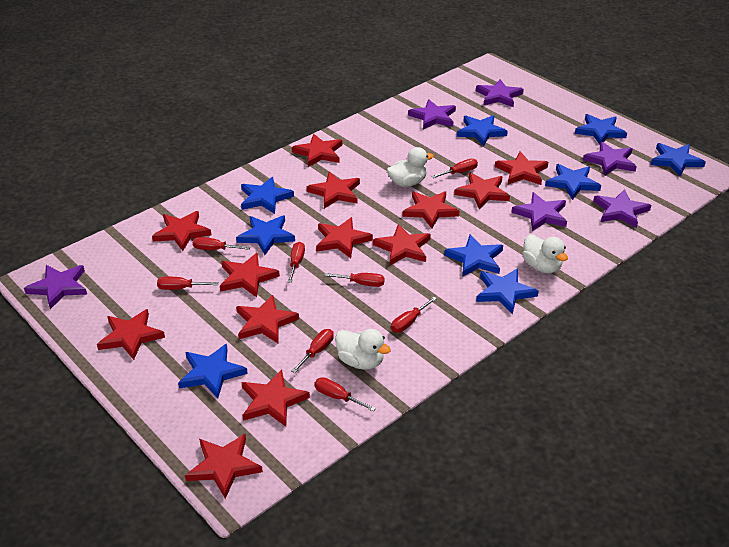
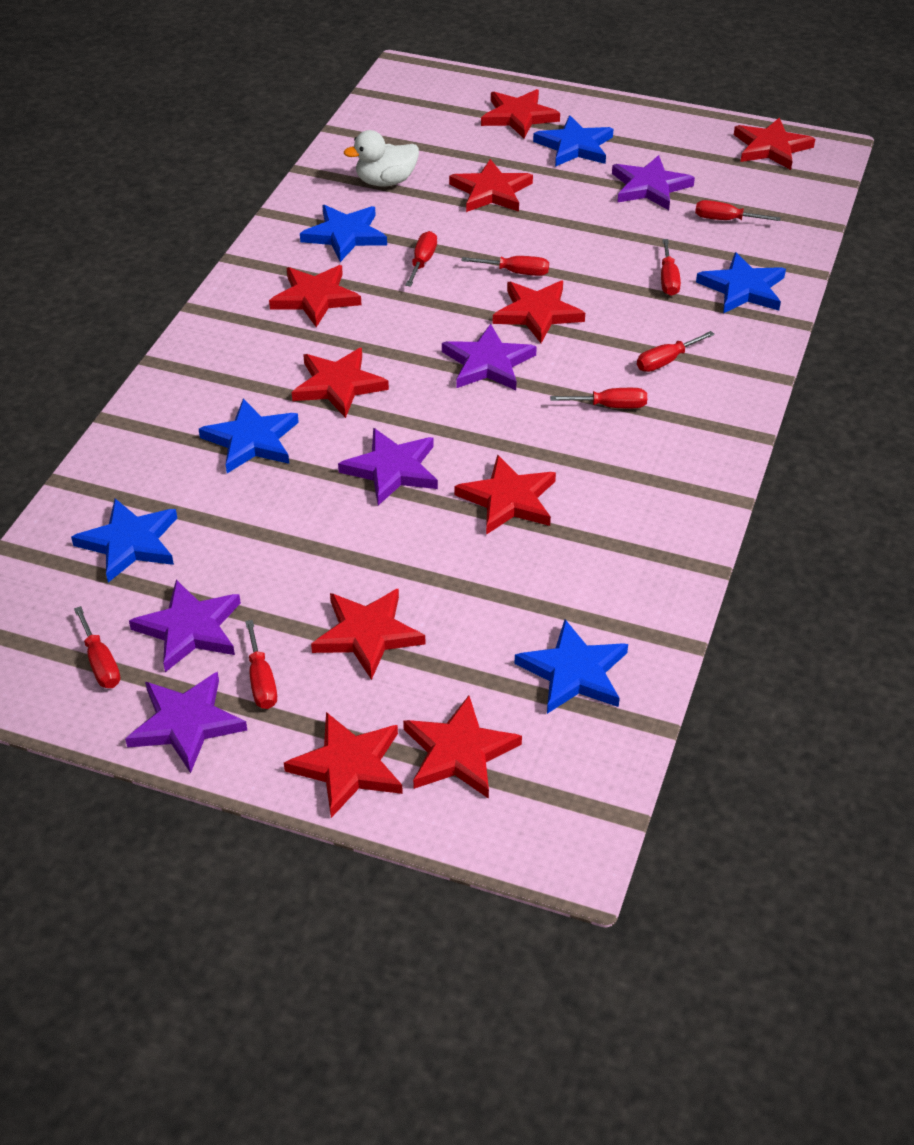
blue star: 9 -> 6
purple star: 6 -> 5
red star: 13 -> 10
white duck: 3 -> 1

